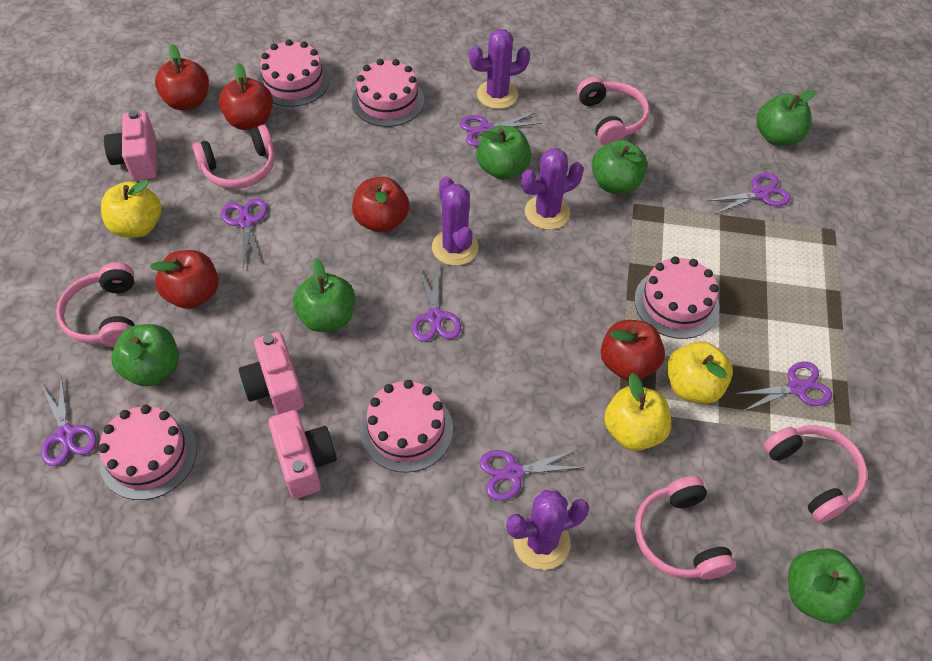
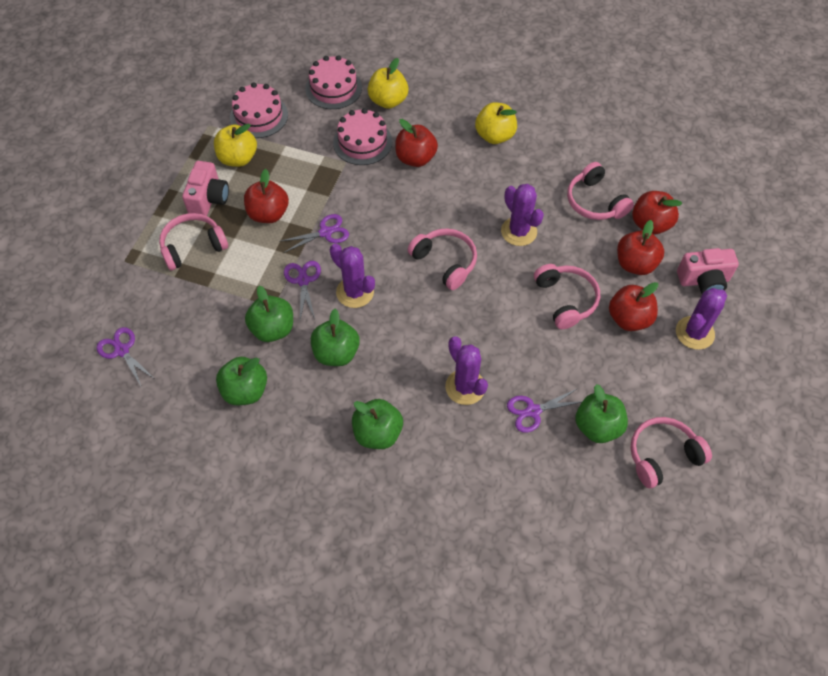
green apple: 6 -> 5
pink cake: 5 -> 3
pink camera: 3 -> 2
purple scissors: 7 -> 4

